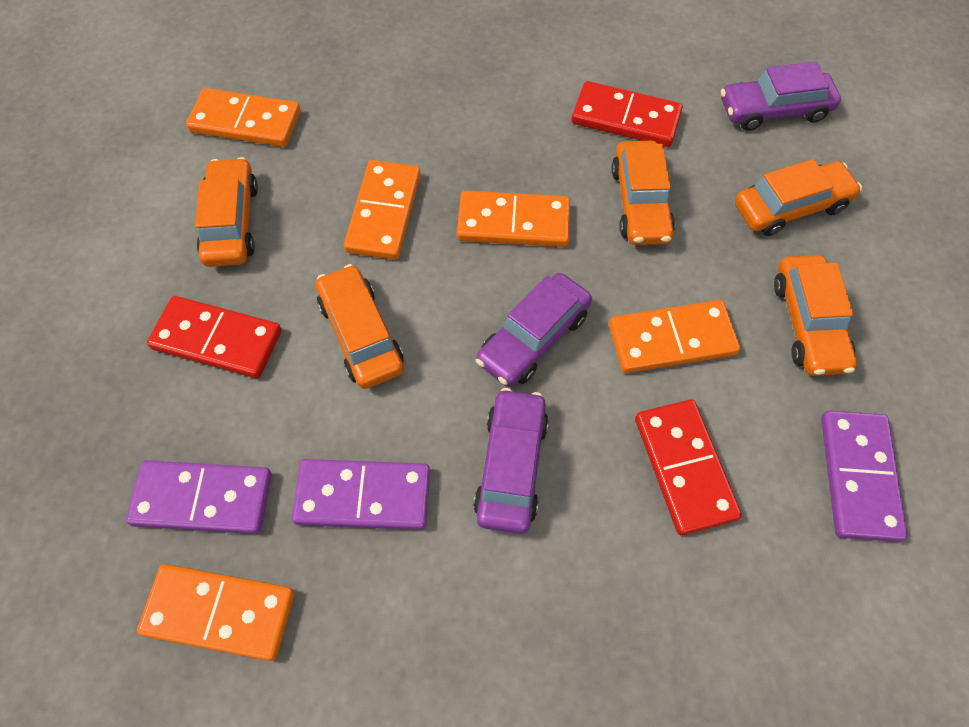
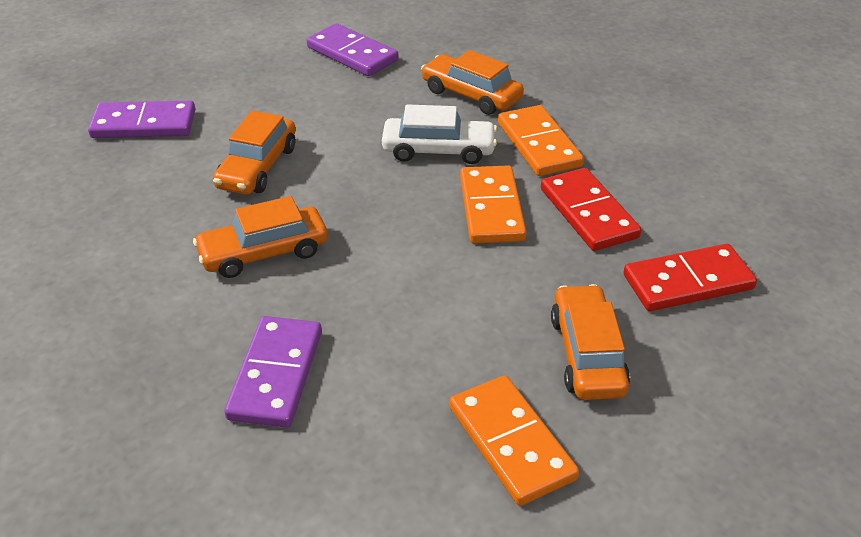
orange car: 5 -> 4
orange domino: 5 -> 3
purple car: 3 -> 0
red domino: 3 -> 2
white car: 0 -> 1

